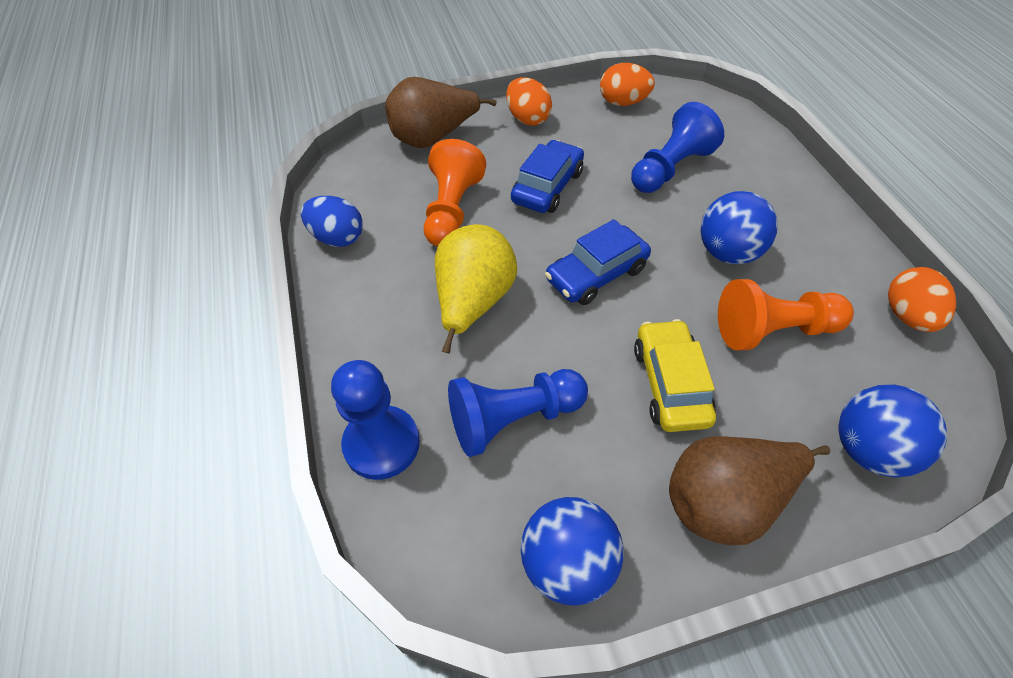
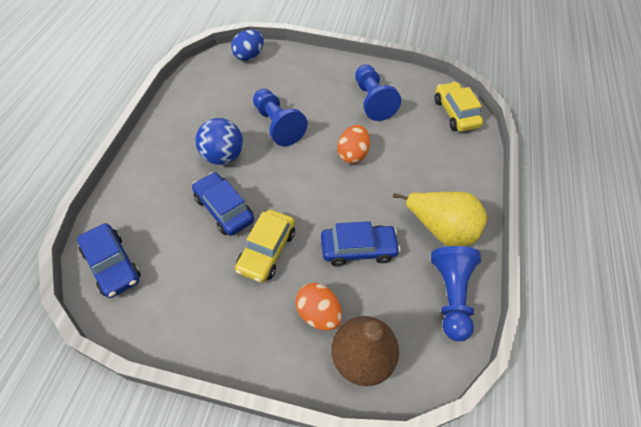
blue ball: 3 -> 1
blue car: 2 -> 3
brown pear: 2 -> 1
orange egg: 3 -> 2
orange pawn: 2 -> 0
yellow car: 1 -> 2

